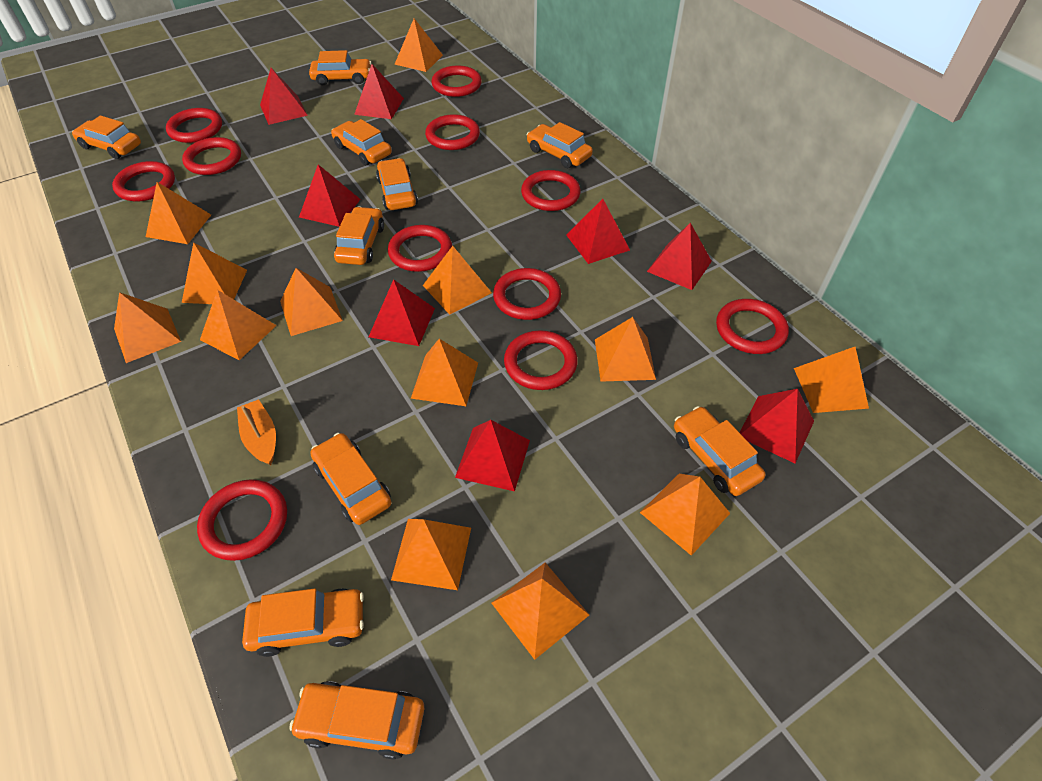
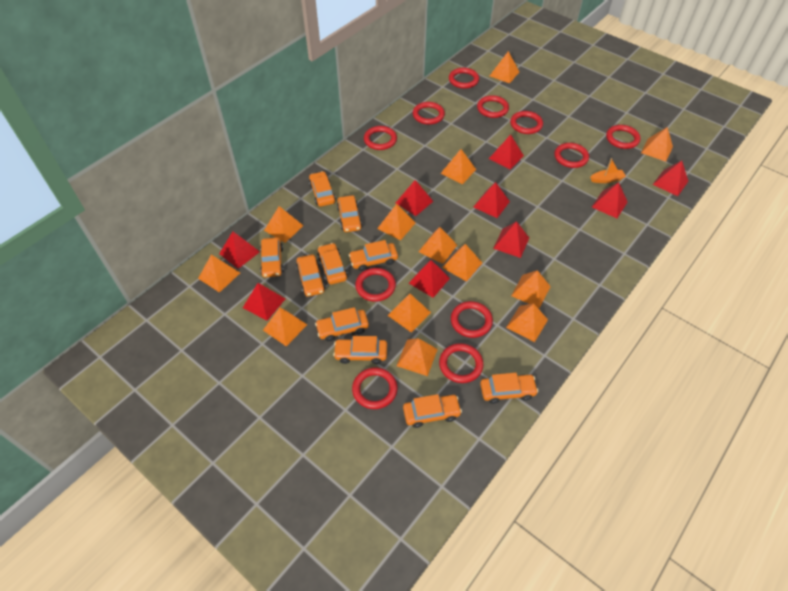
red pyramid: 8 -> 9

